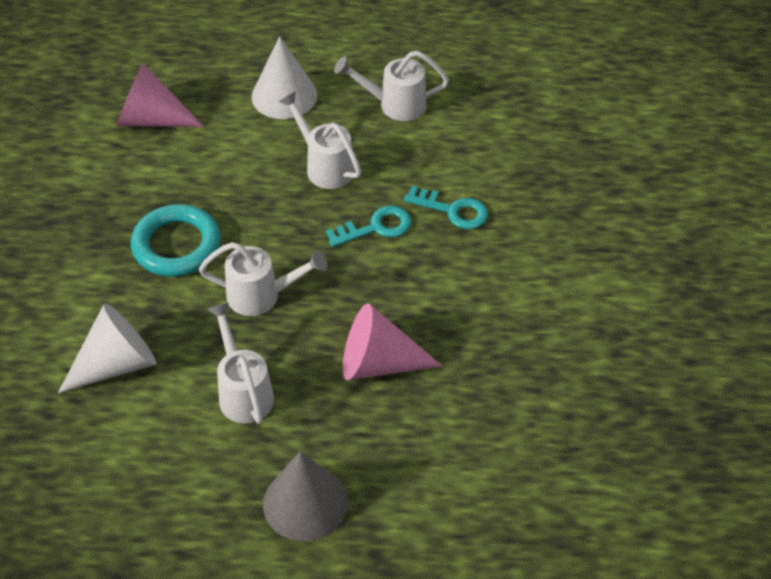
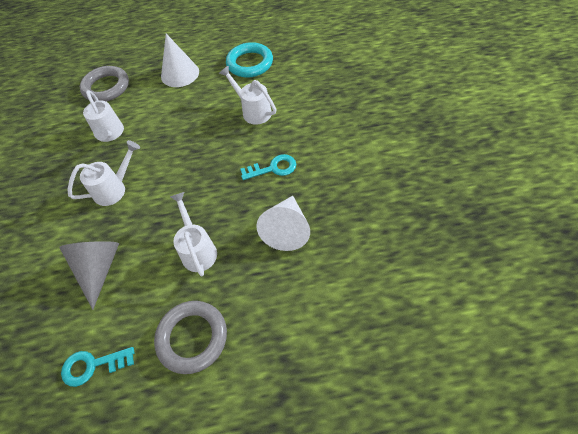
grey ring: 0 -> 2
pink cone: 2 -> 0

